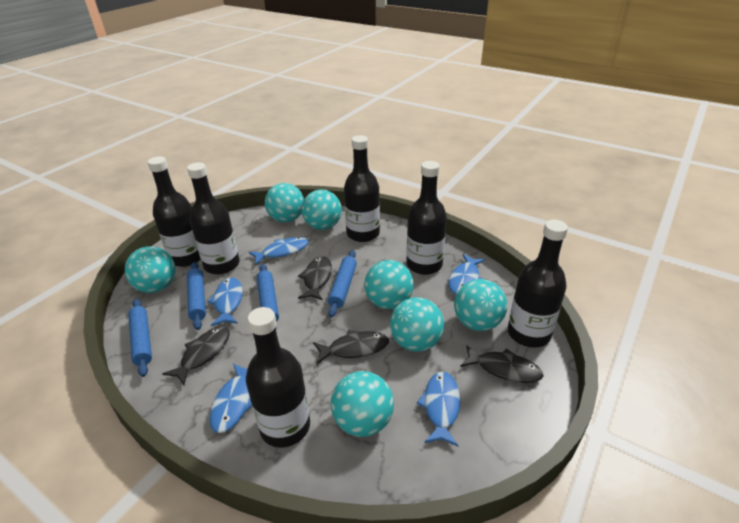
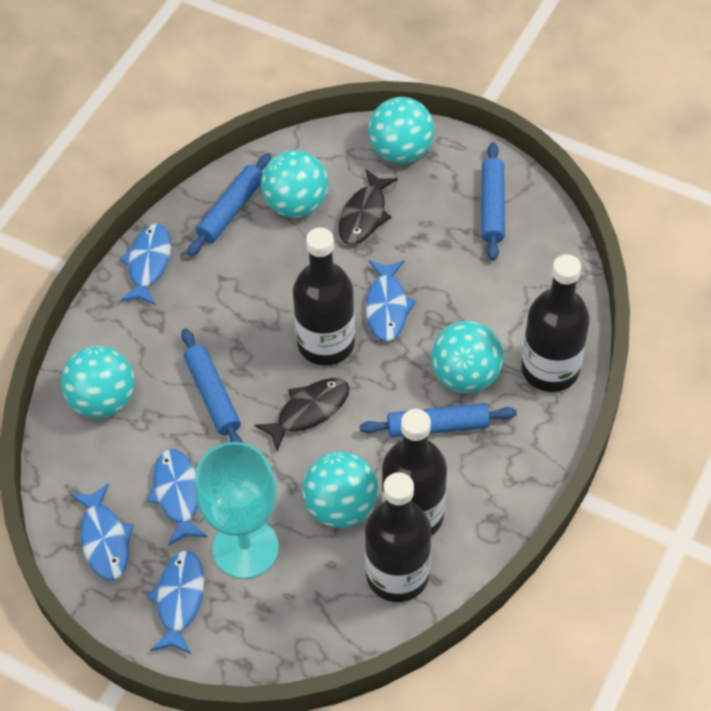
black bottle: 6 -> 4
black fish: 4 -> 2
turquoise ball: 7 -> 5
turquoise goblet: 0 -> 1

